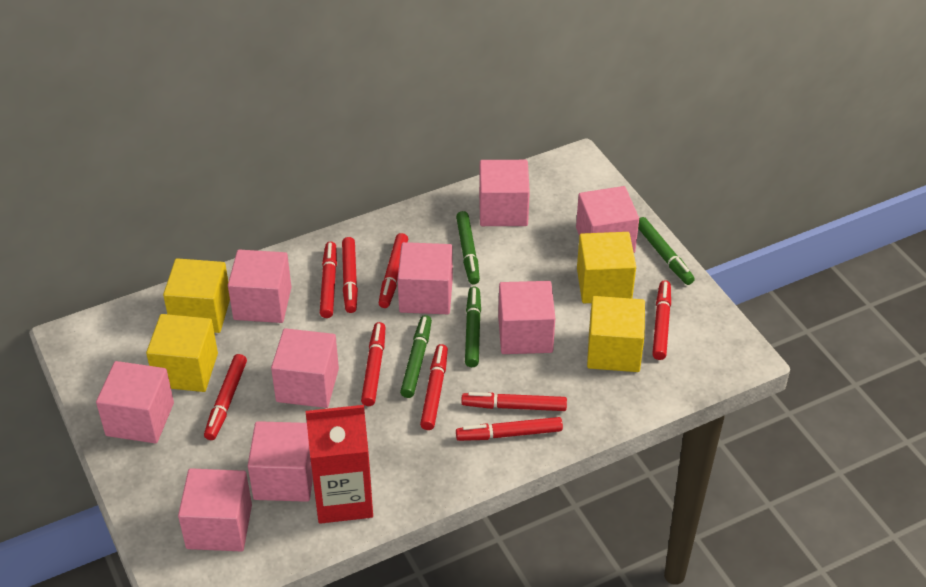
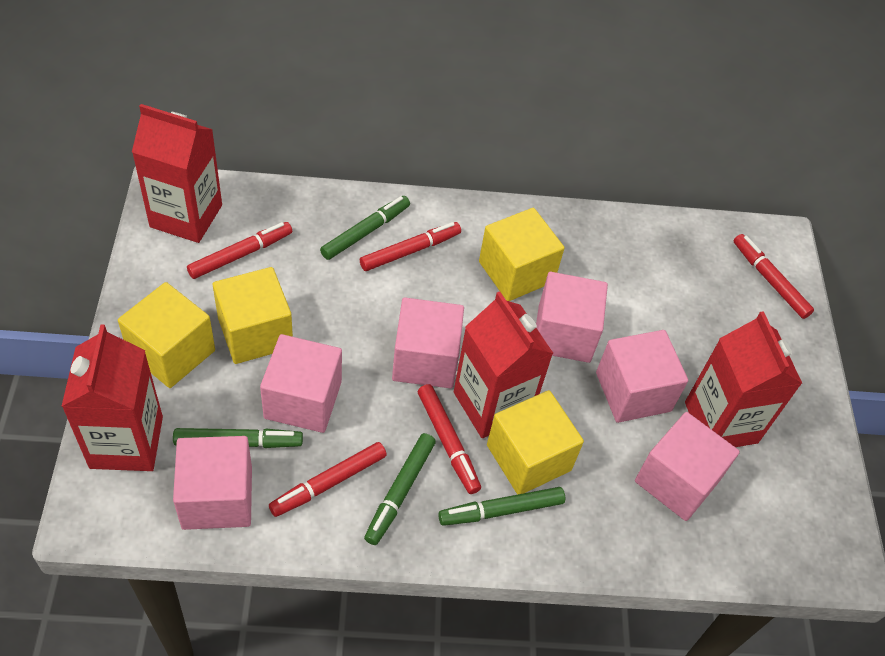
pink cube: 9 -> 6
red carton: 1 -> 4
red marker: 9 -> 5

